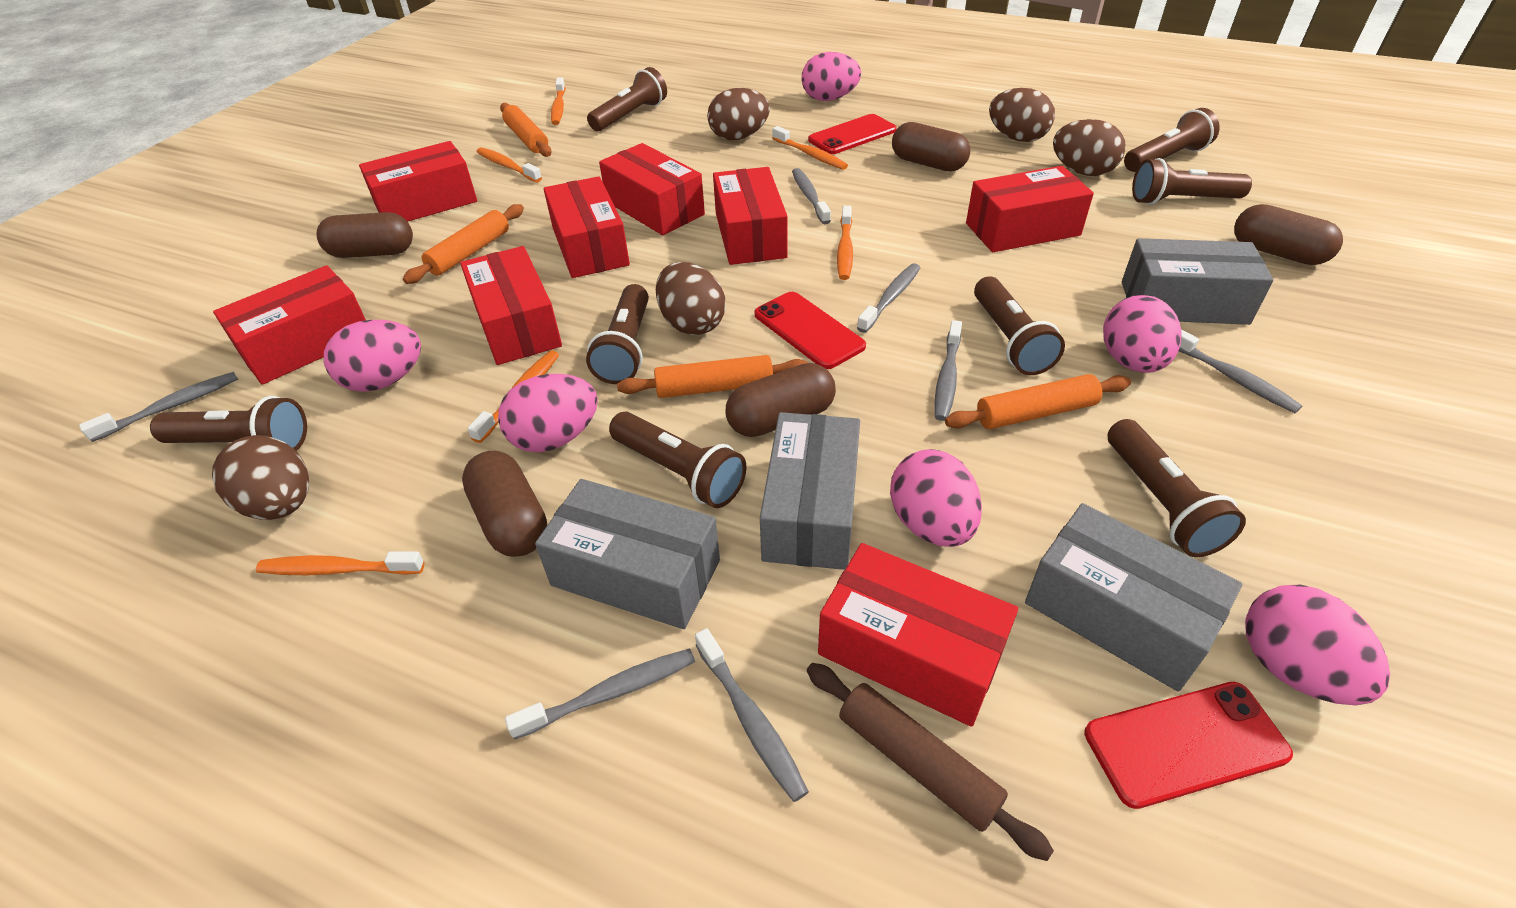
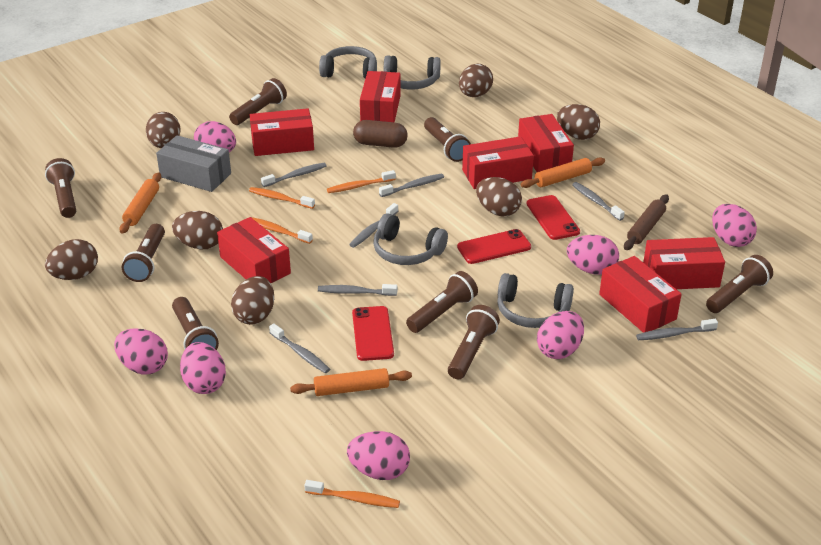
brown capsule: 5 -> 1
brown egg: 5 -> 7
grey box: 4 -> 1
grey headphones: 0 -> 4
orange rolling pin: 4 -> 3
orange toothbrush: 6 -> 4
pink egg: 6 -> 7
red box: 8 -> 7

